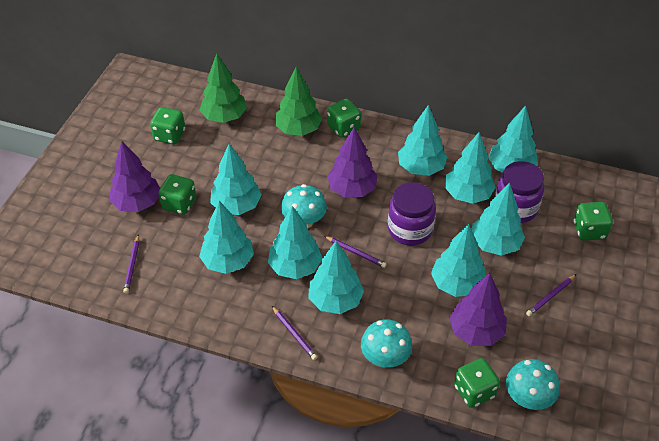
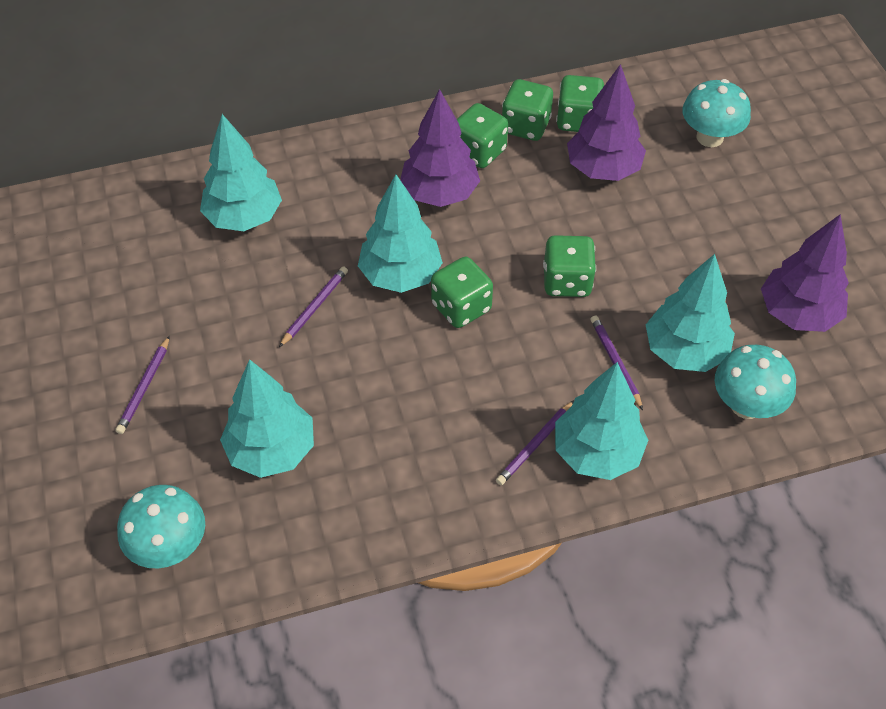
green tree: 2 -> 0
purple jar: 2 -> 0
turquoise tree: 9 -> 5

